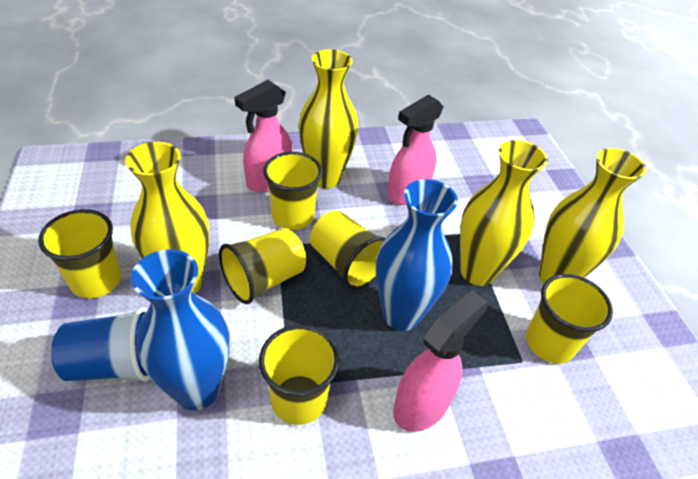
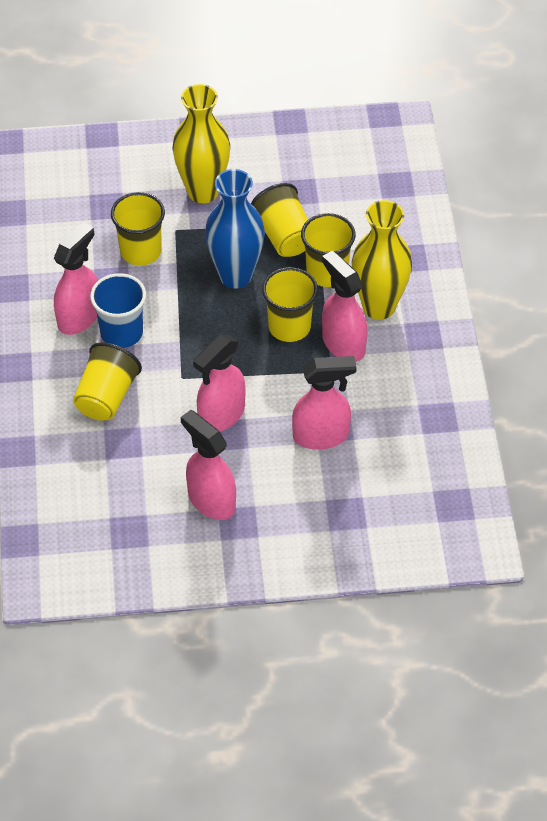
blue vase: 2 -> 1
pink spray bottle: 3 -> 5
yellow cup: 6 -> 5
yellow vase: 4 -> 2

